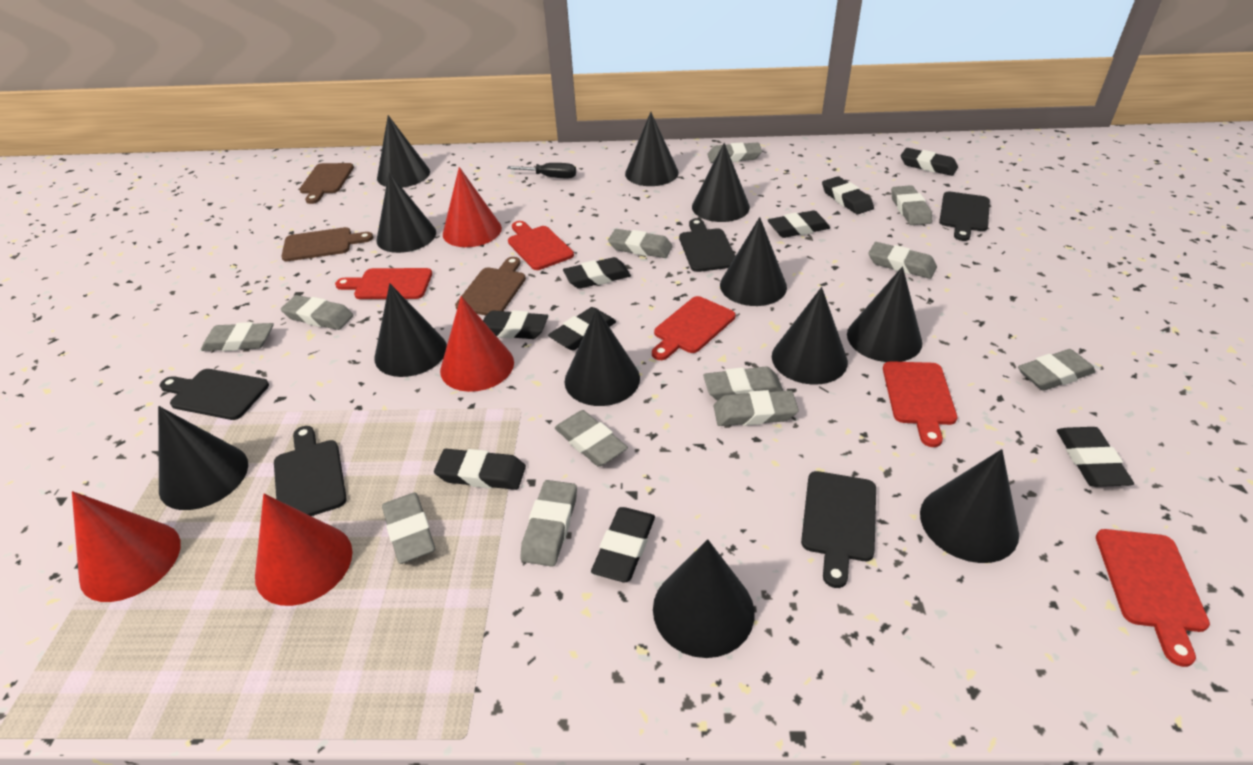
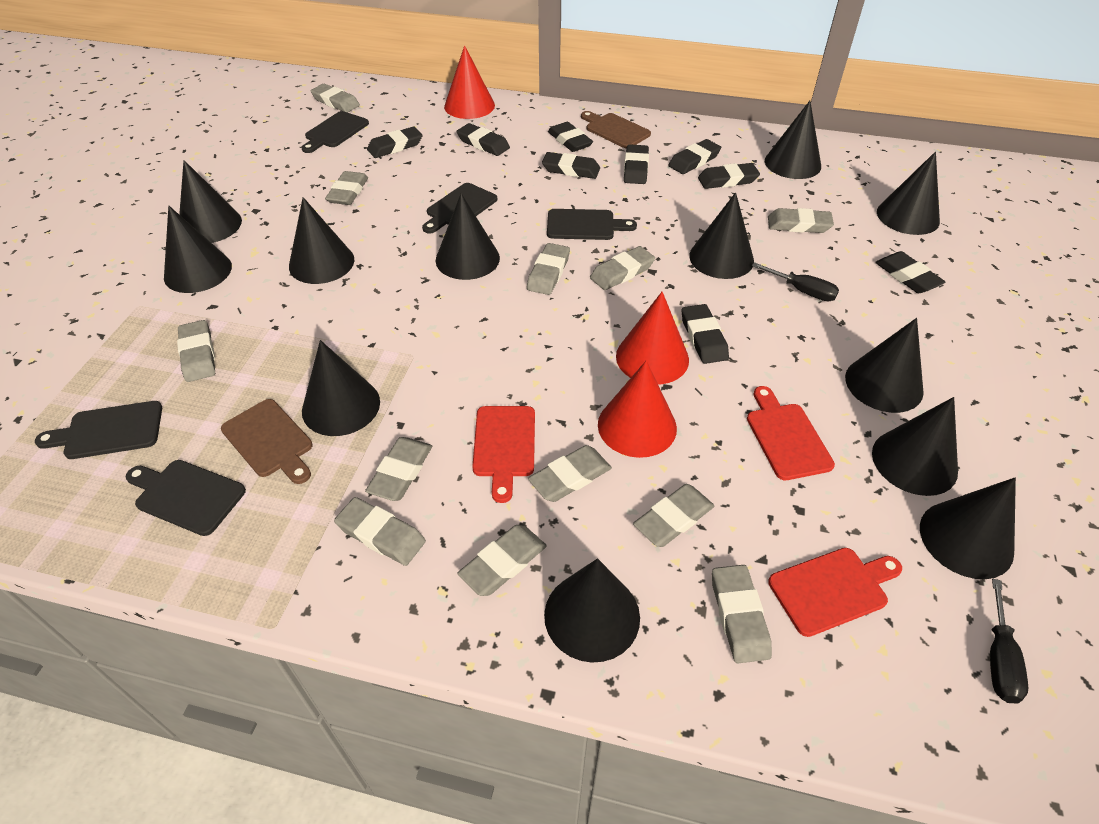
black screwdriver: 1 -> 2
brown cutting board: 3 -> 2
red cone: 4 -> 3
red cutting board: 5 -> 3

